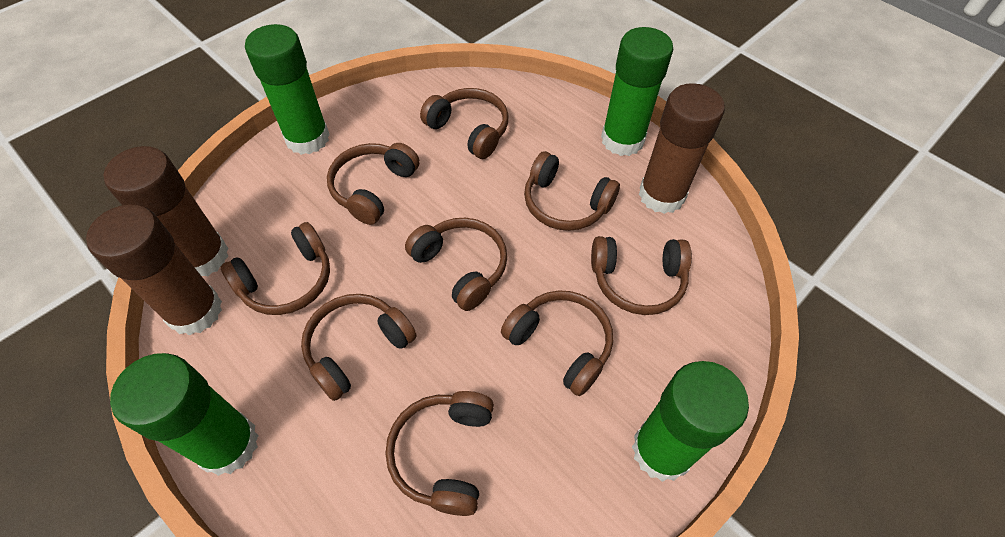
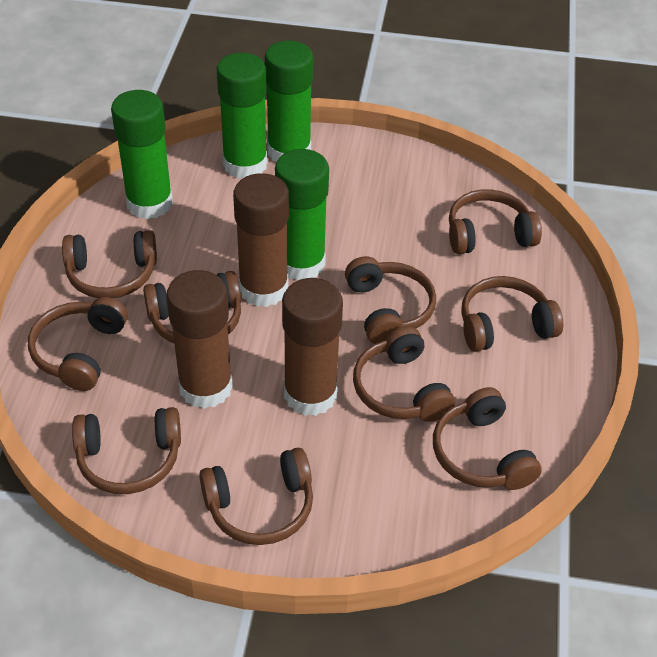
brown headphones: 9 -> 10

